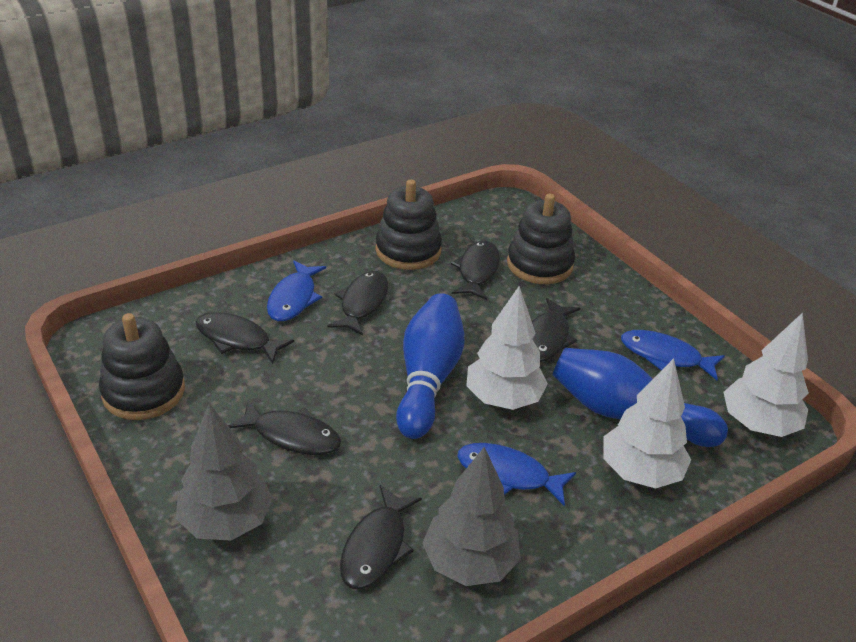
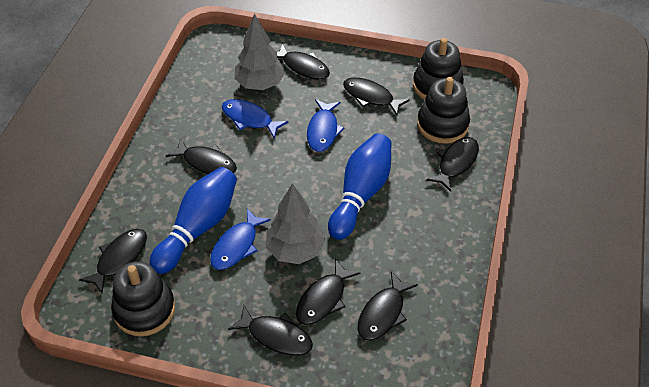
black fish: 6 -> 8
white tree: 3 -> 0

